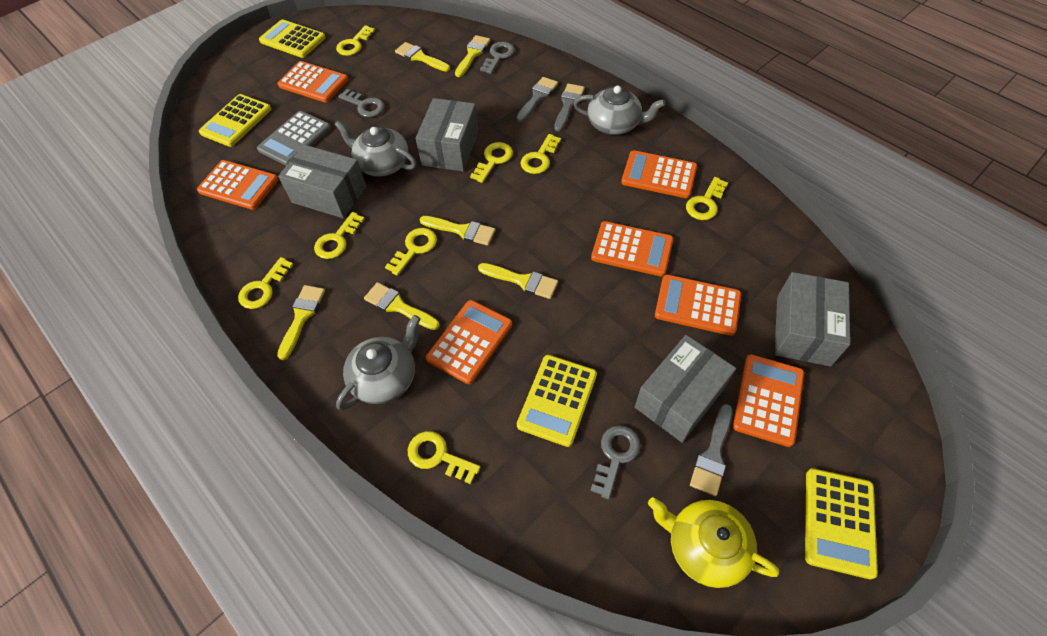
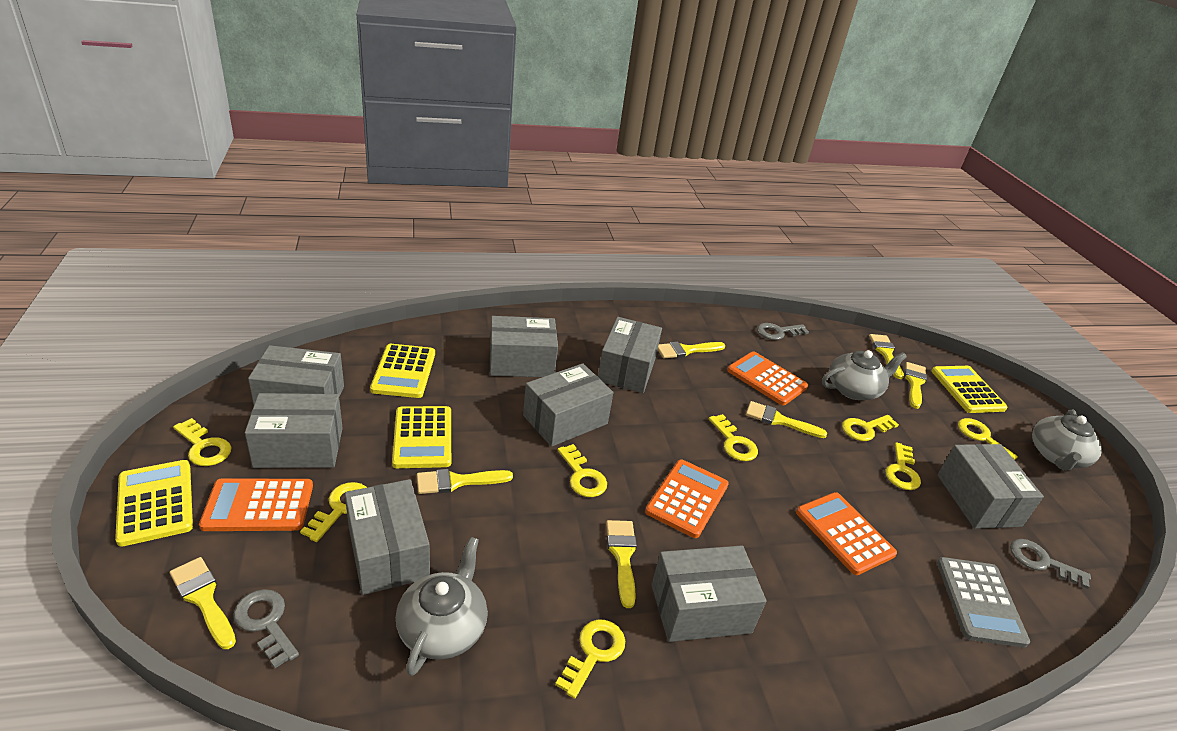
grey box: 4 -> 8
grey brush: 3 -> 0
orange calculator: 7 -> 4
yellow brush: 6 -> 7
yellow teapot: 1 -> 0

